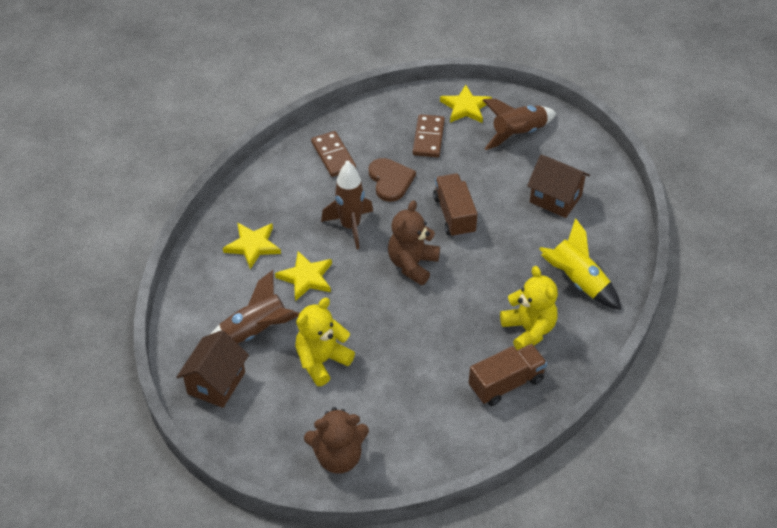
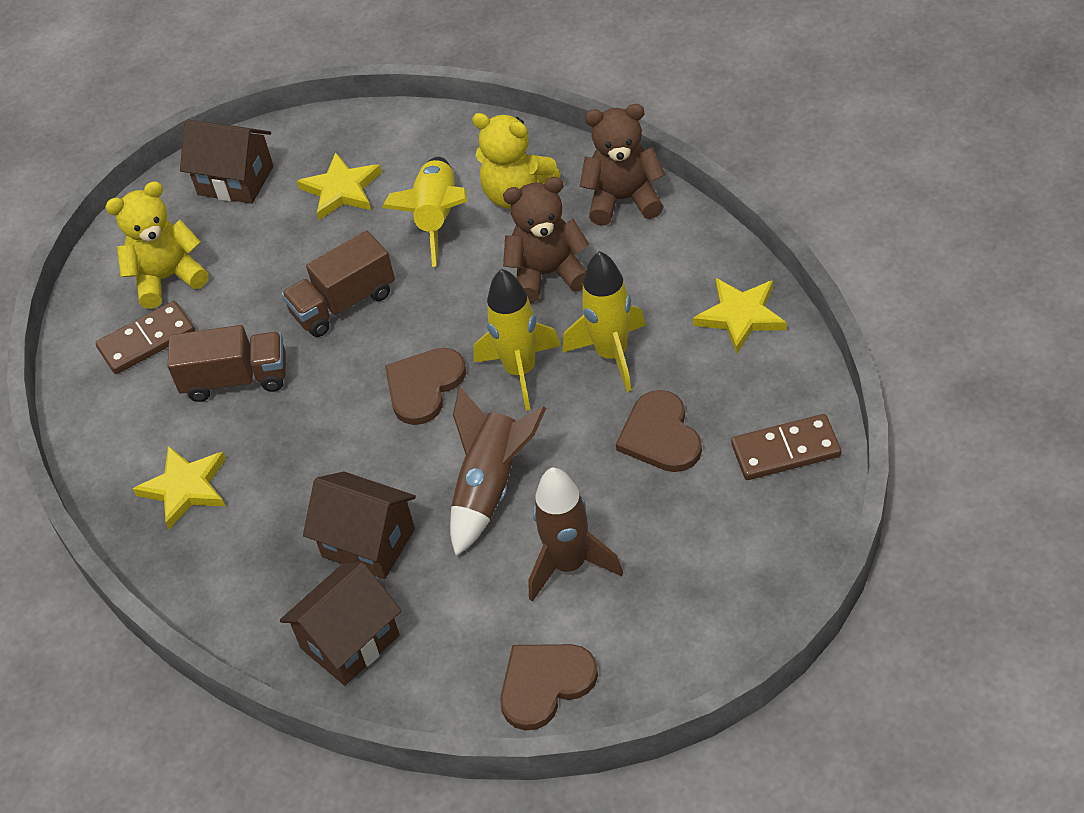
brown heart: 1 -> 3
brown house: 2 -> 3
brown rocket: 3 -> 2
yellow rocket: 1 -> 3

